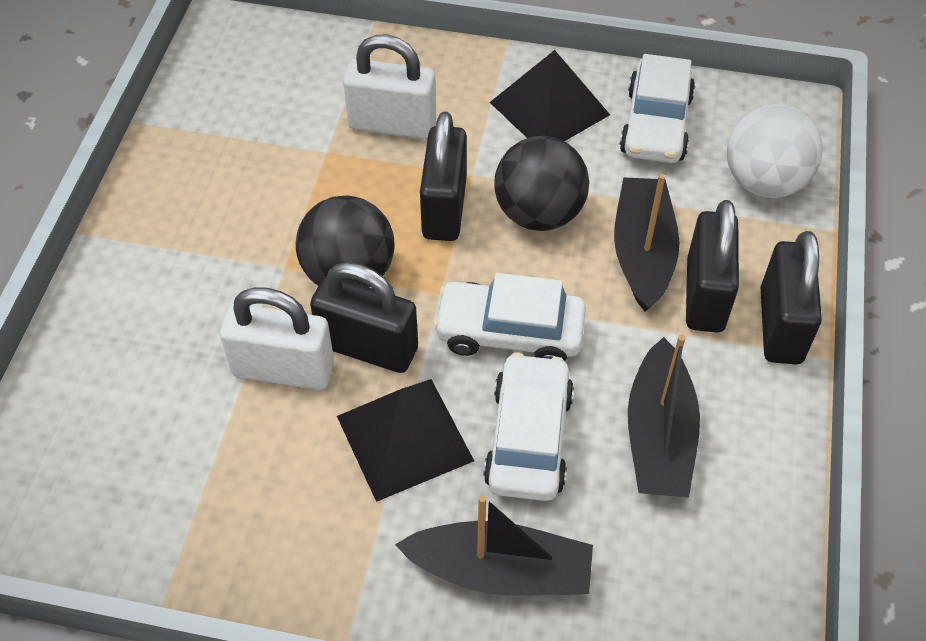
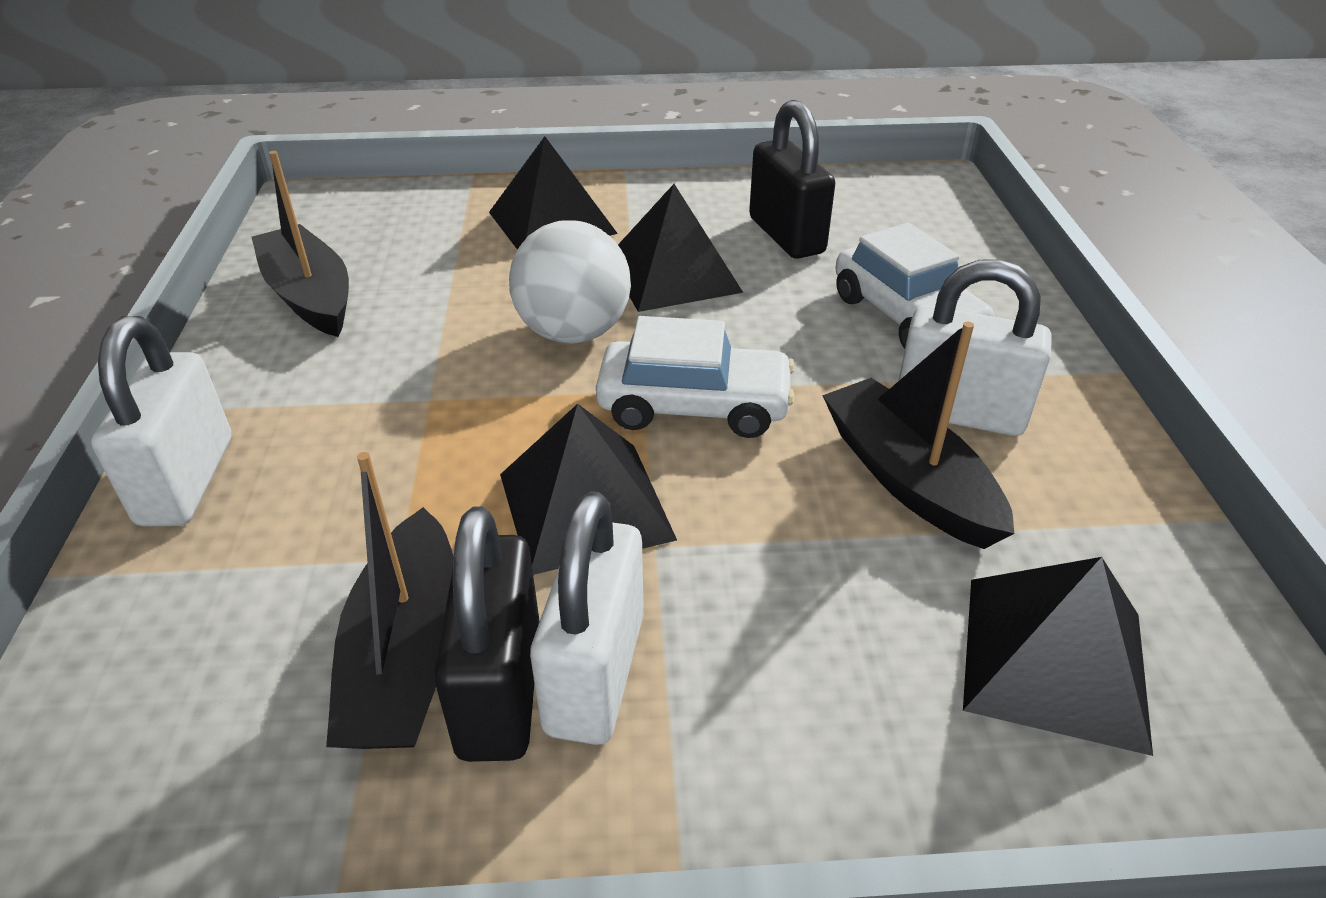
black ball: 2 -> 0
black padlock: 4 -> 2
black pyramid: 2 -> 4
white car: 3 -> 2
white padlock: 2 -> 3

